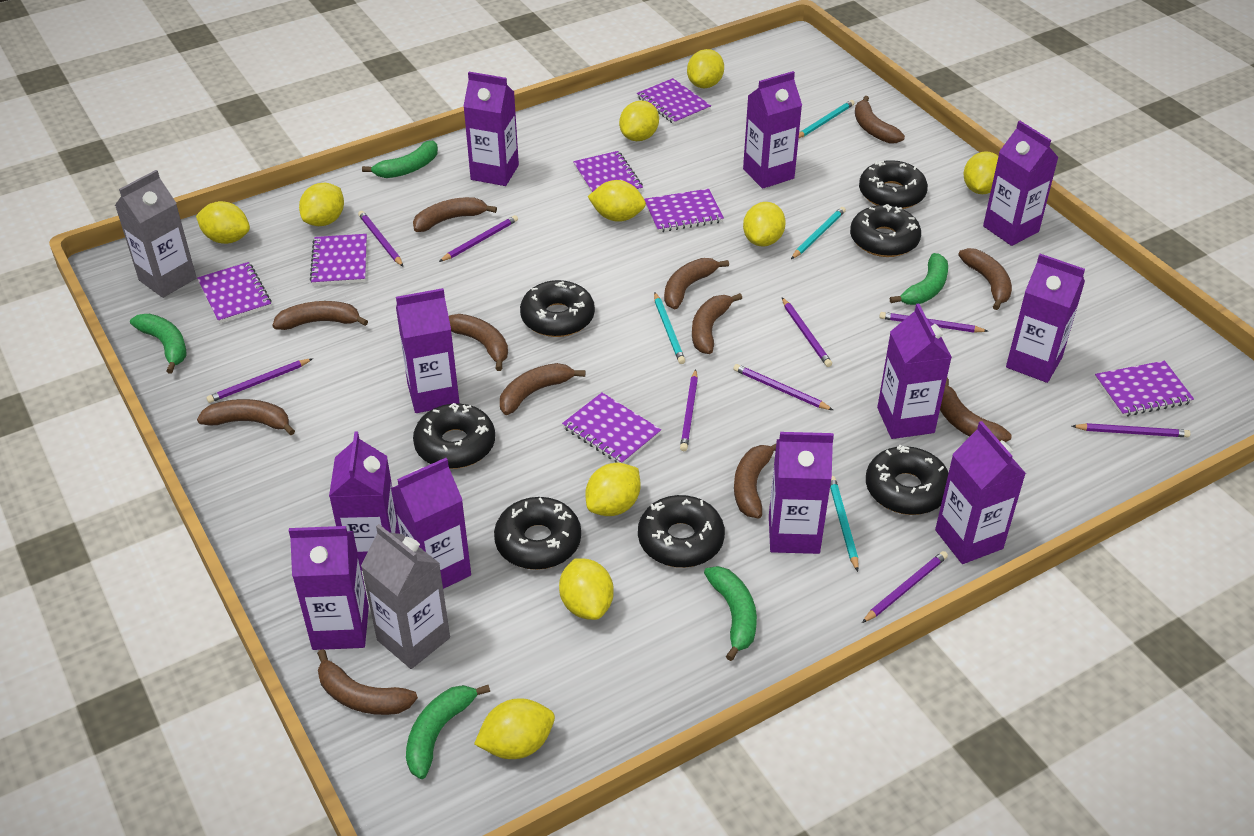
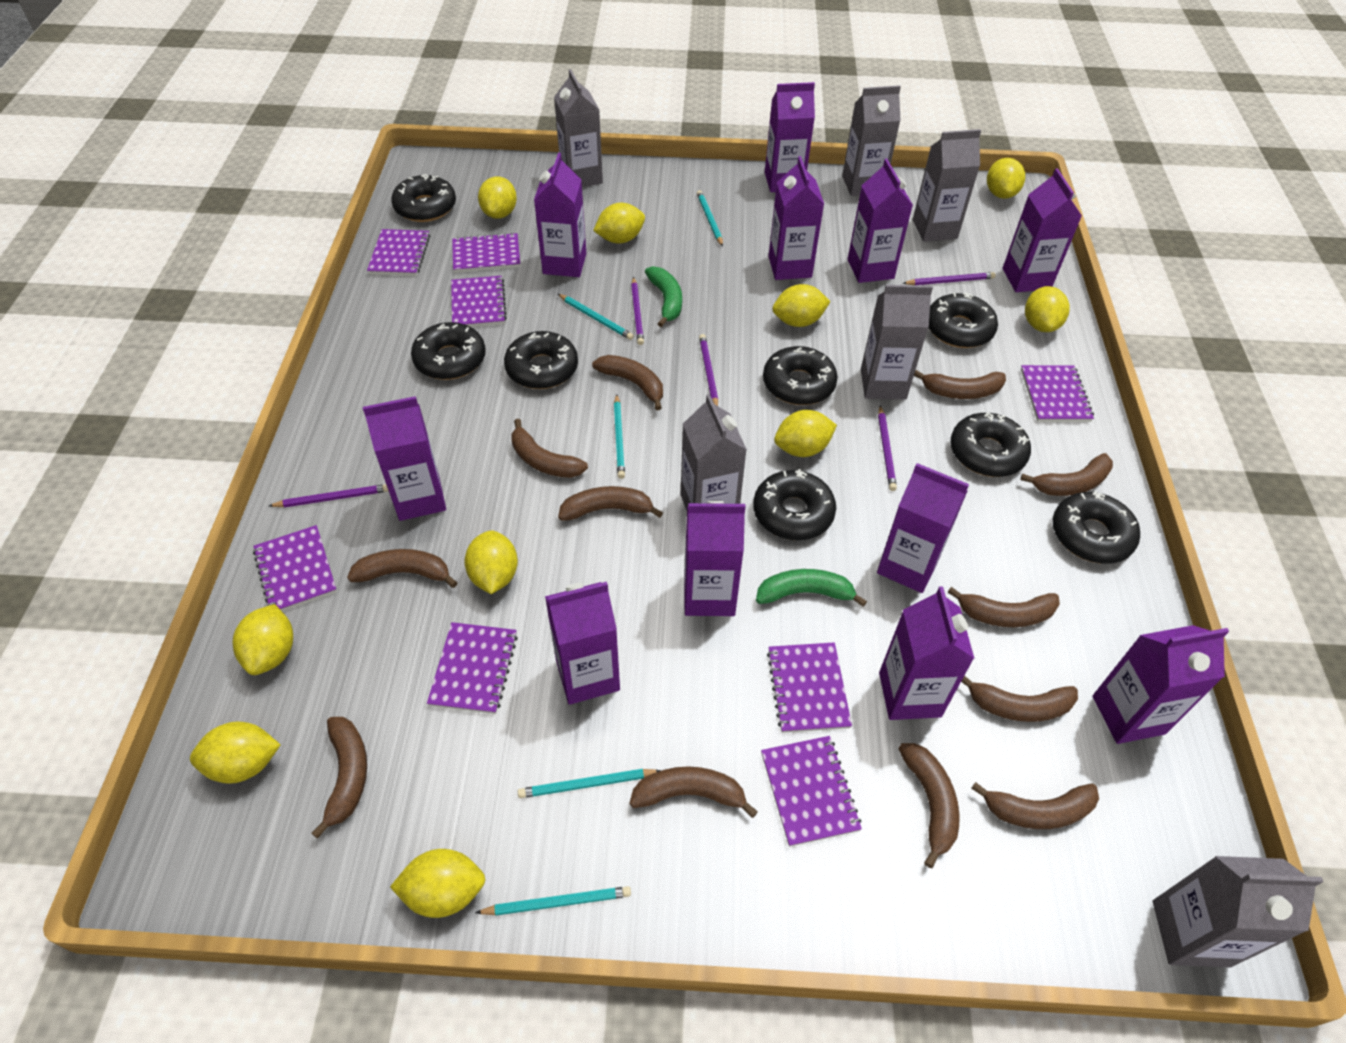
black donut: 7 -> 8
green banana: 5 -> 2
grey carton: 2 -> 6
purple notebook: 7 -> 8
purple pencil: 9 -> 5
turquoise pencil: 4 -> 5

